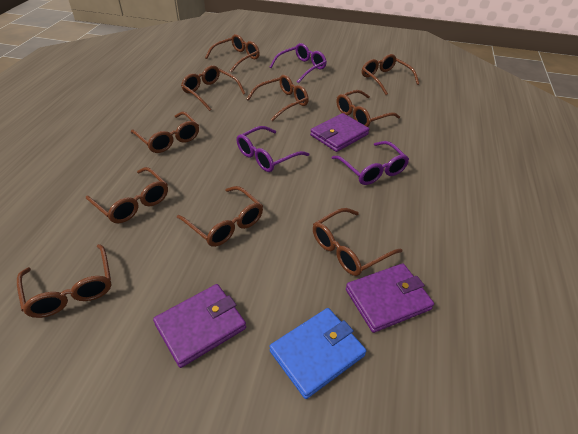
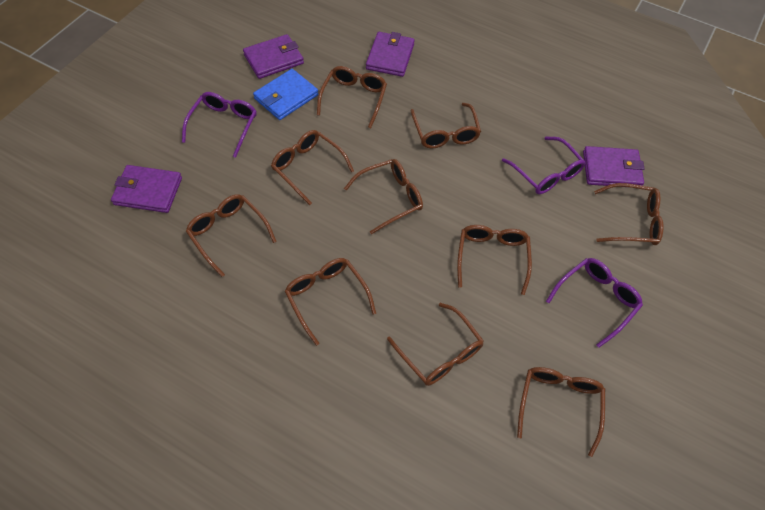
purple wallet: 3 -> 4

